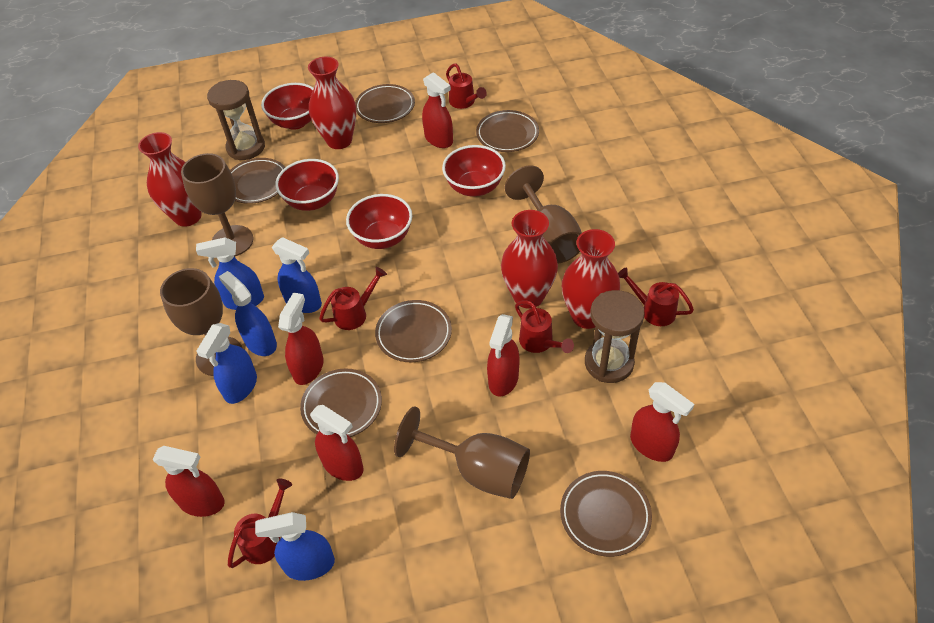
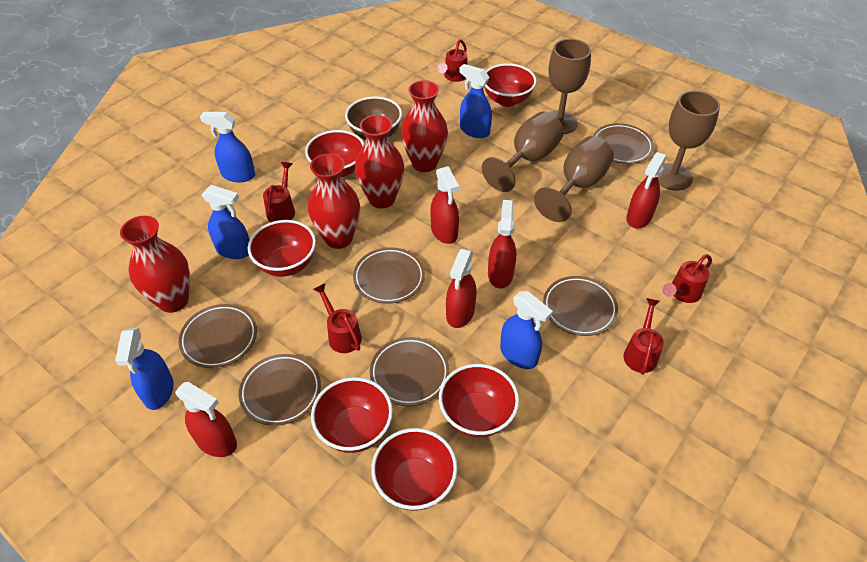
brown bowl: 0 -> 1
brown hourglass: 2 -> 0
red bowl: 4 -> 6
red spray bottle: 6 -> 5

